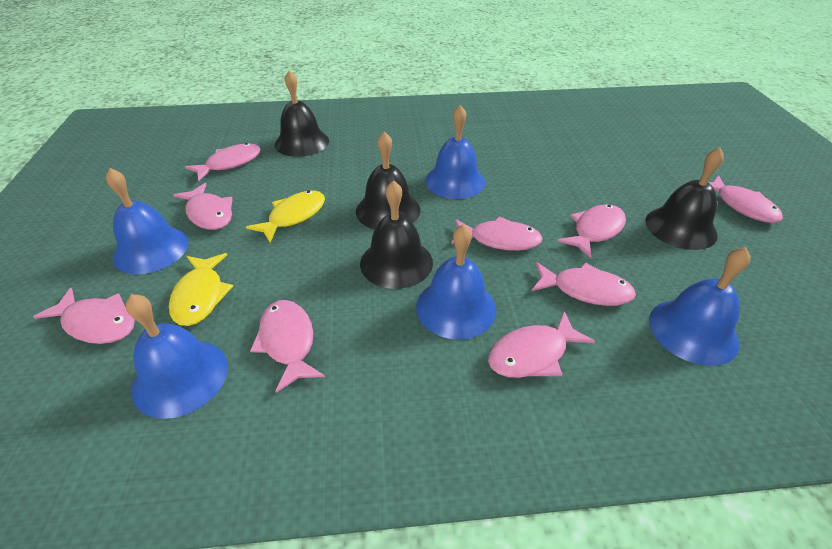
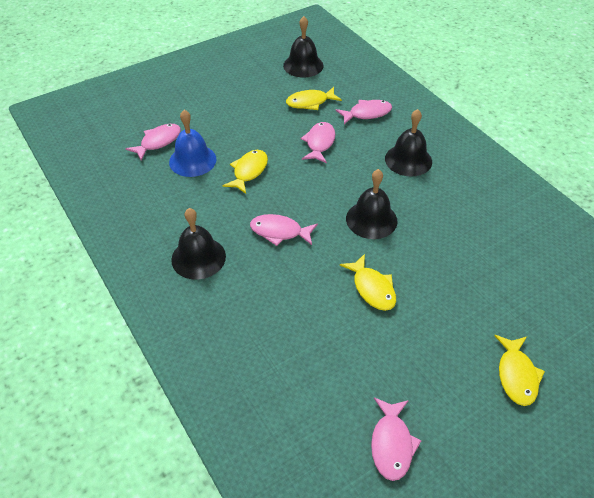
blue bell: 5 -> 1
pink fish: 9 -> 5
yellow fish: 2 -> 4

